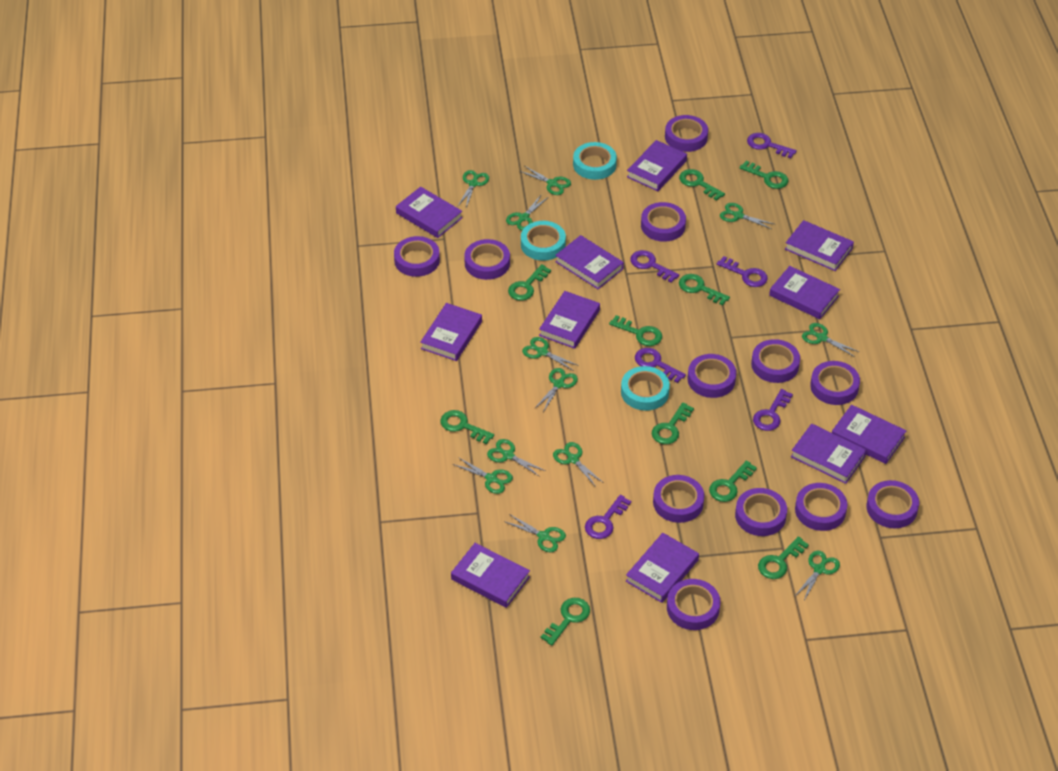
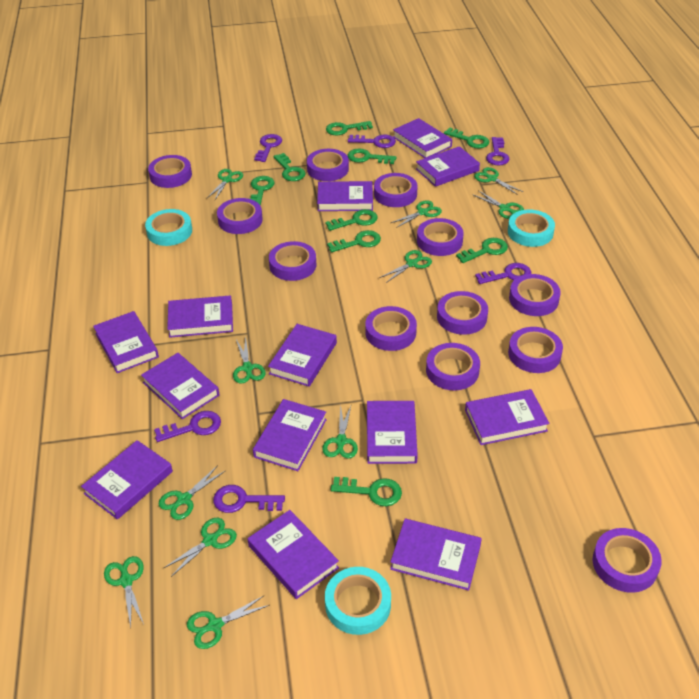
green key: 10 -> 9
green scissors: 12 -> 11
purple book: 11 -> 13

